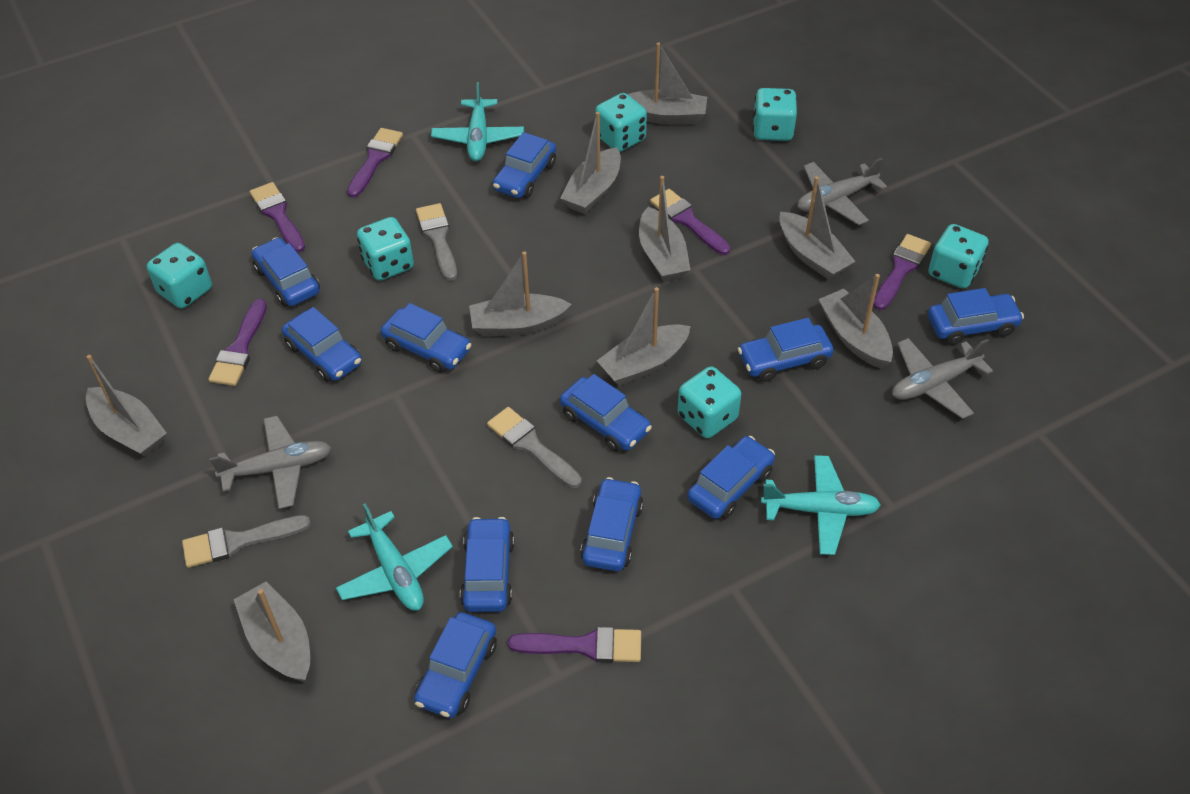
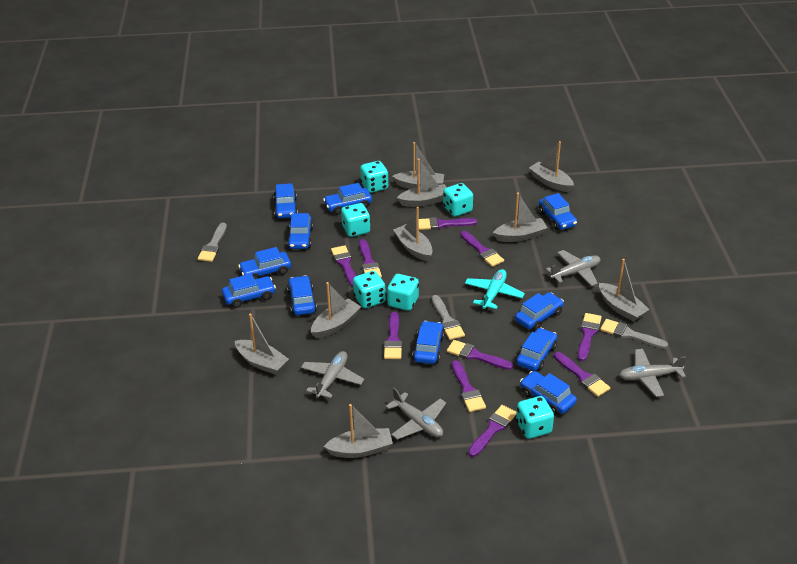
grey plane: 3 -> 4
purple brush: 6 -> 10
turquoise plane: 3 -> 1

